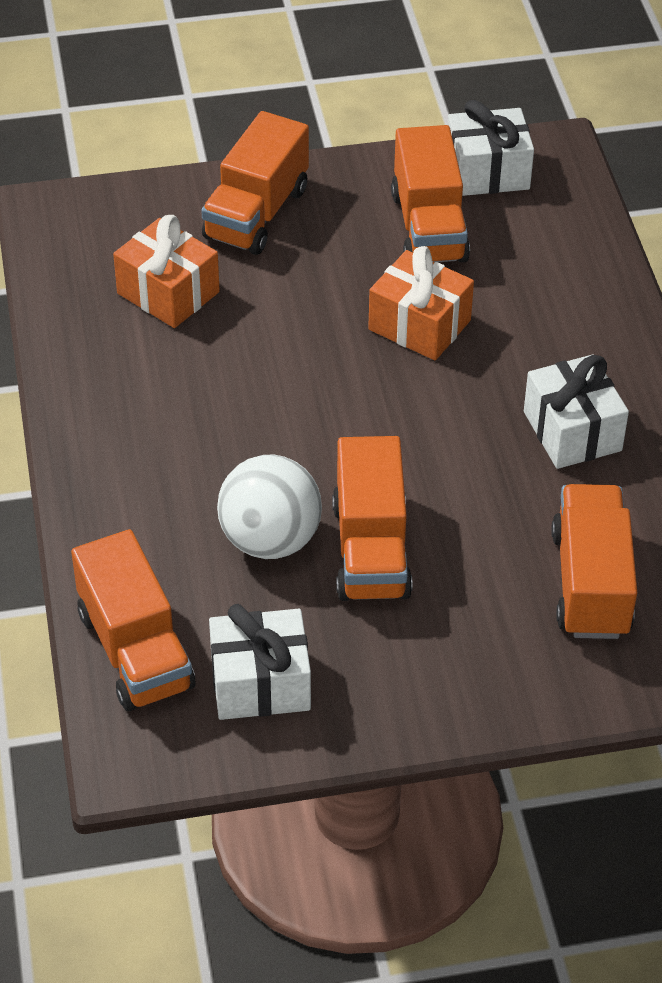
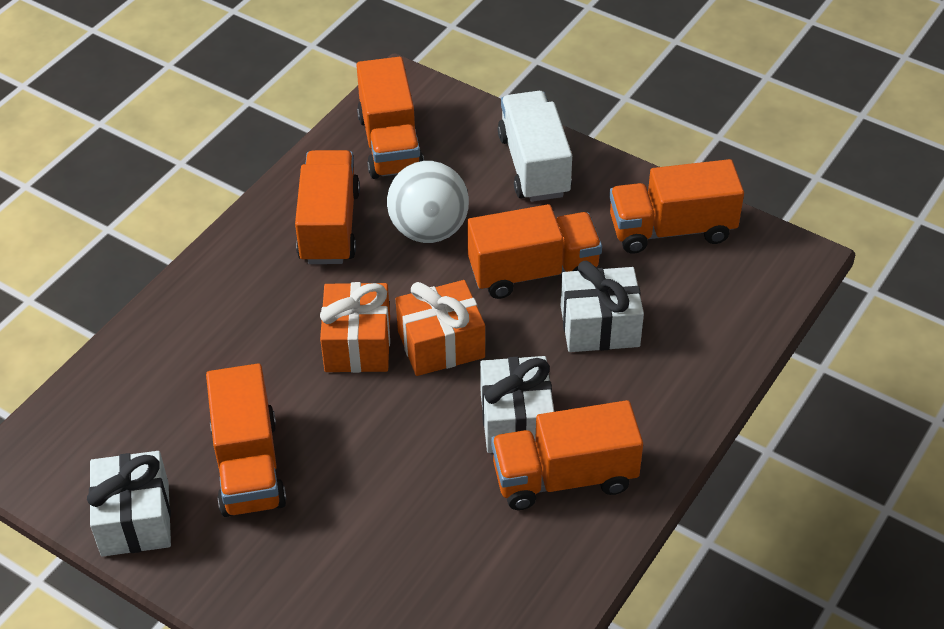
orange truck: 5 -> 6
white truck: 0 -> 1

